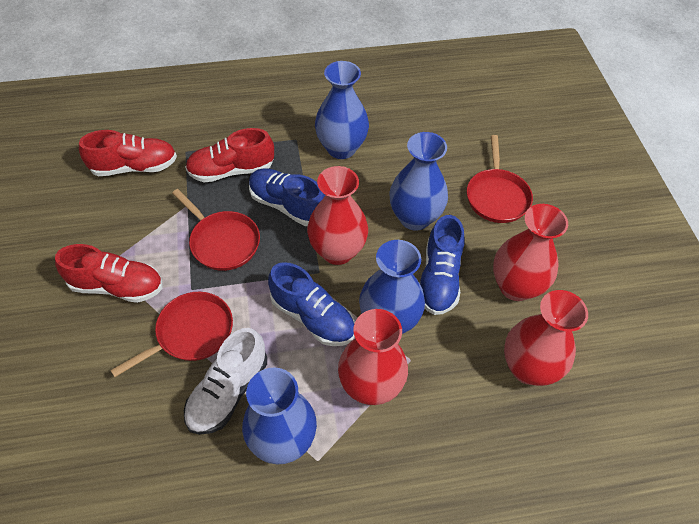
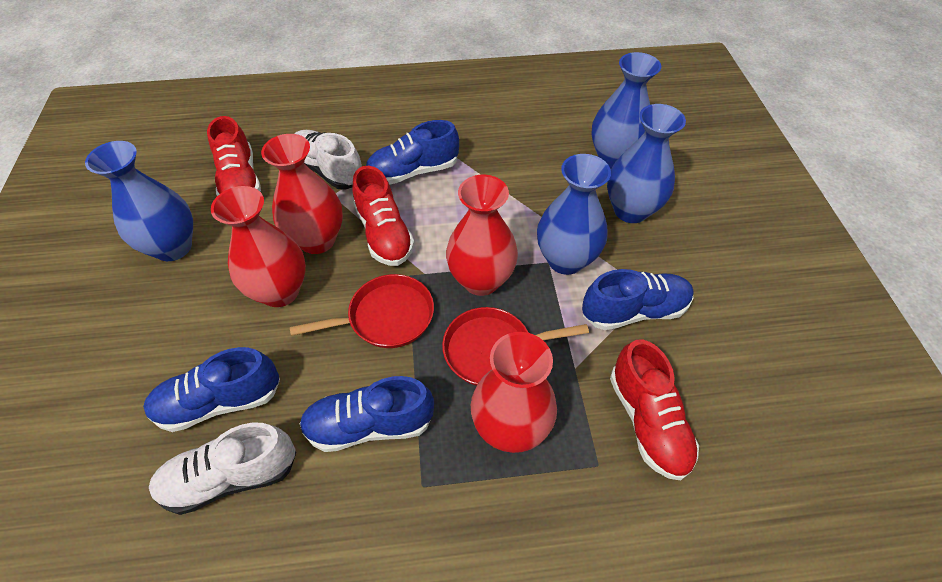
blue shoe: 3 -> 4
red pan: 3 -> 2
white shoe: 1 -> 2

